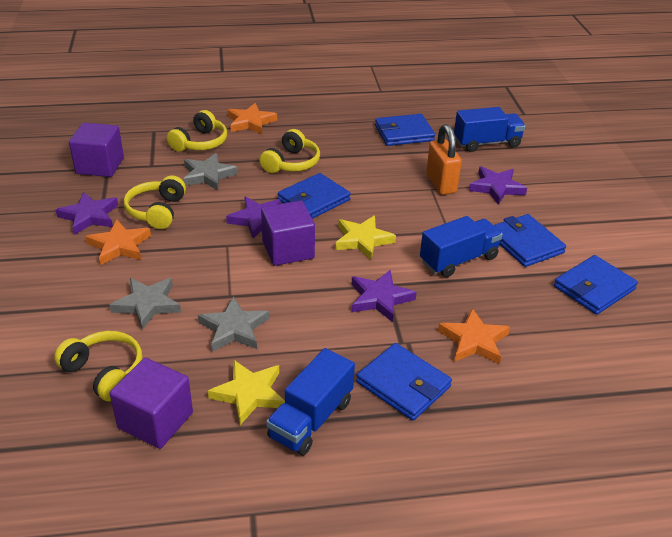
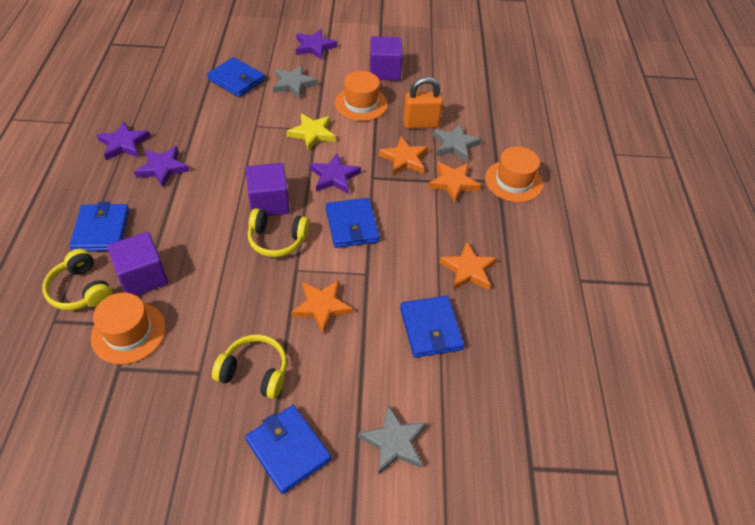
blue truck: 3 -> 0
orange hat: 0 -> 3
orange star: 3 -> 4
yellow headphones: 4 -> 3
yellow star: 2 -> 1

